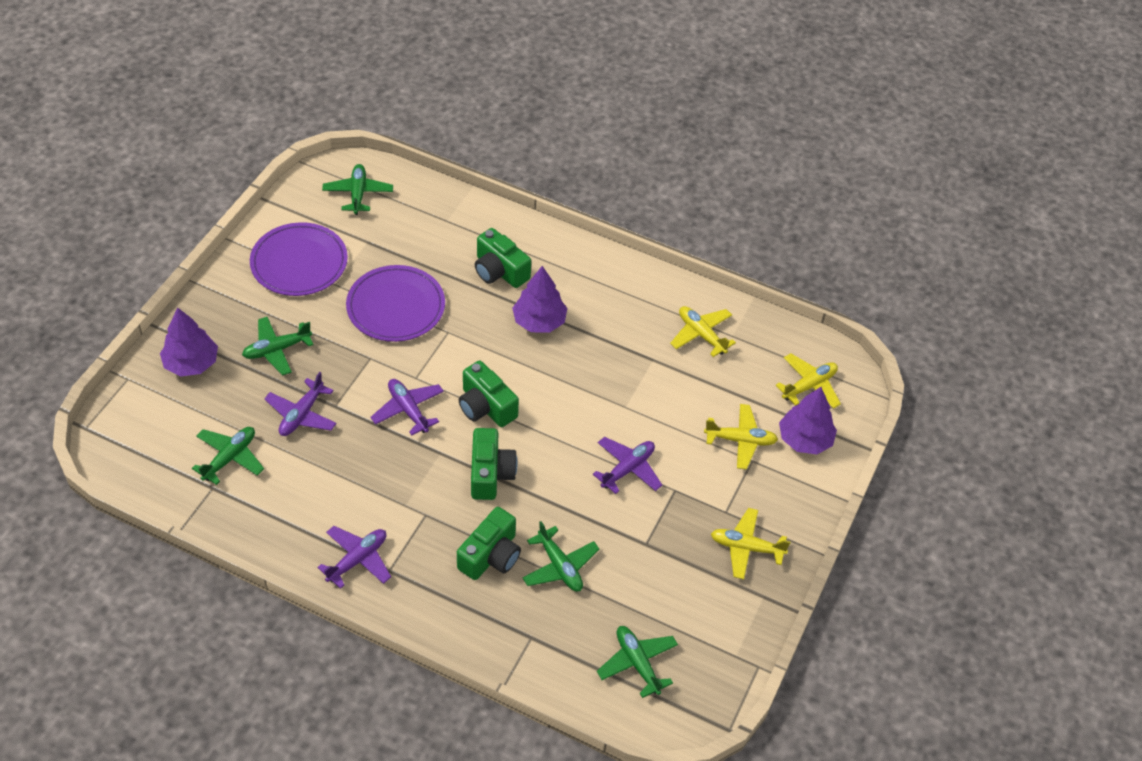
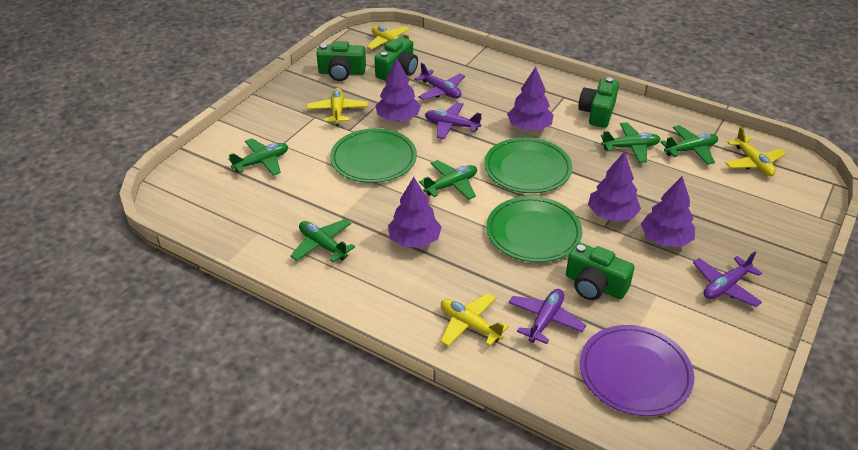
green plate: 0 -> 3
purple plate: 2 -> 1
purple tree: 3 -> 5

